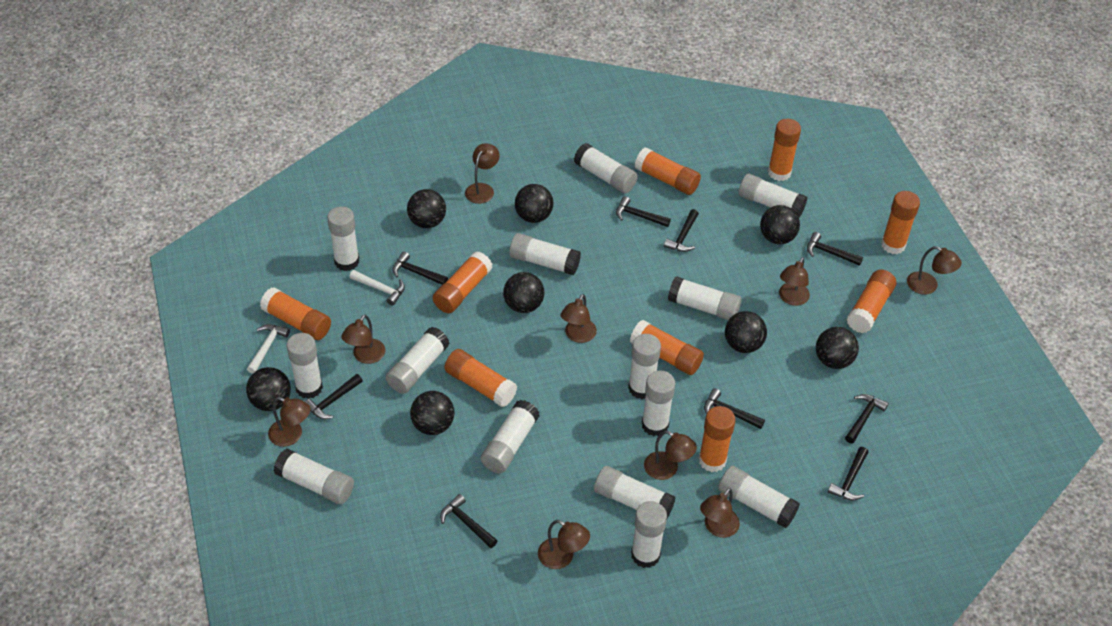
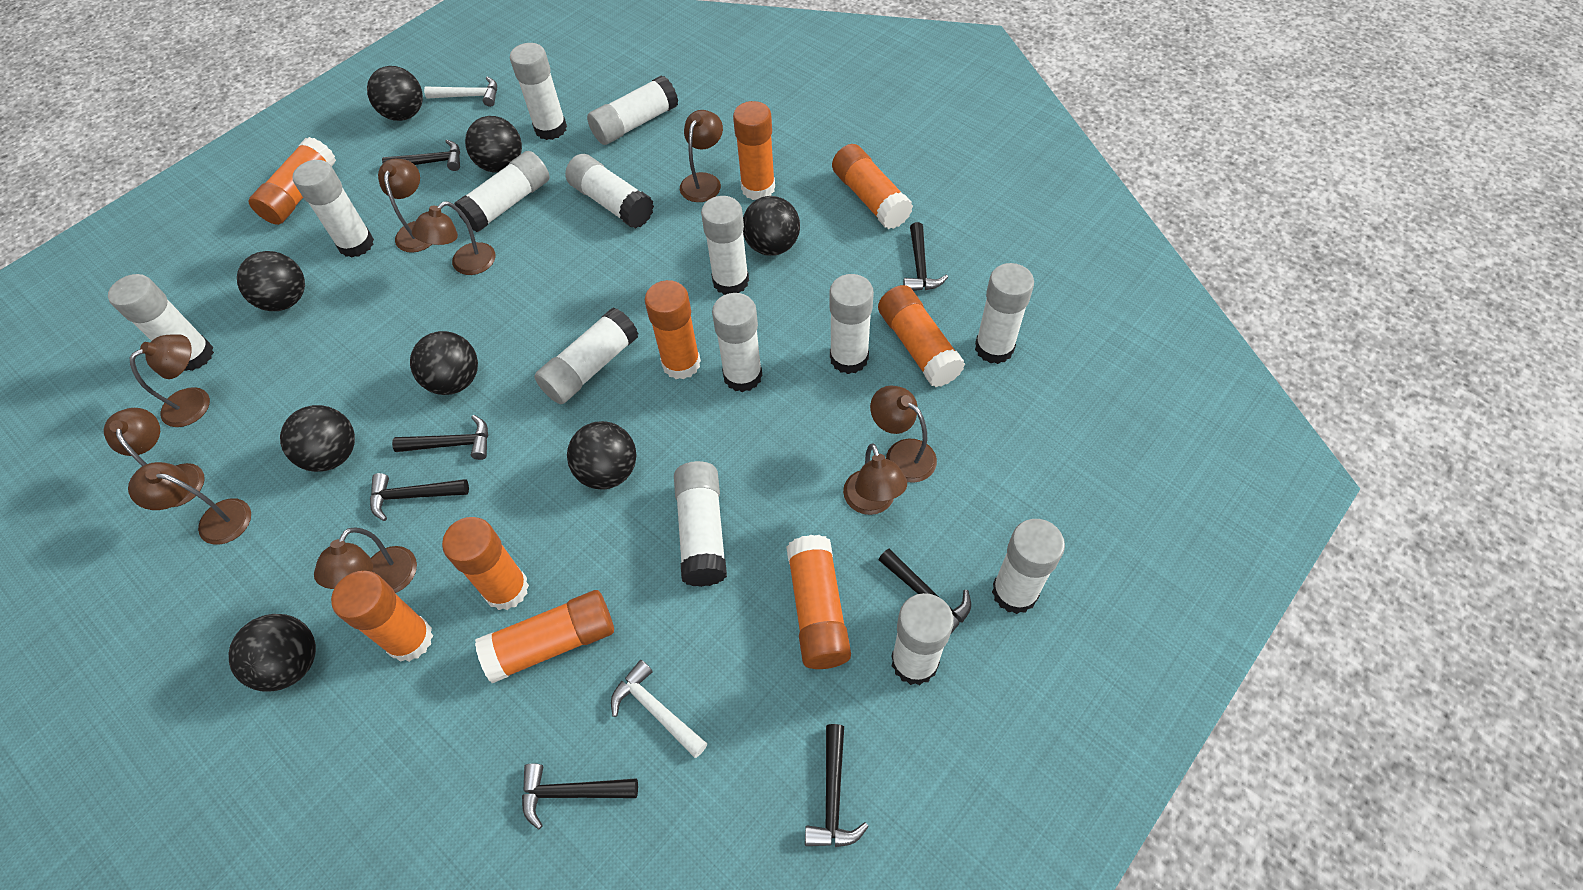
black hammer: 9 -> 7

